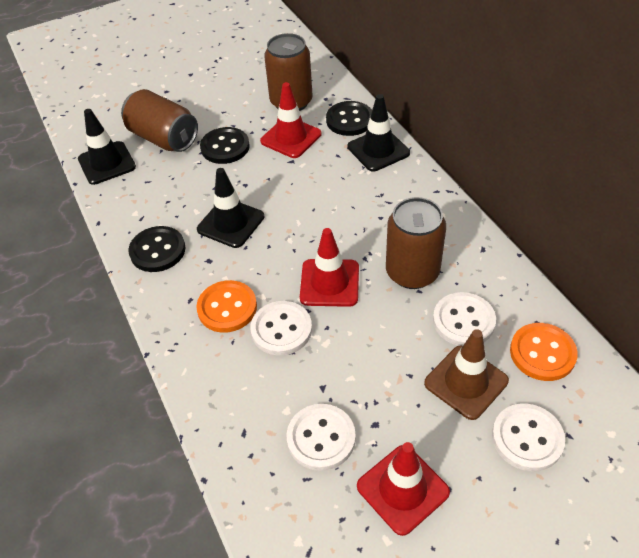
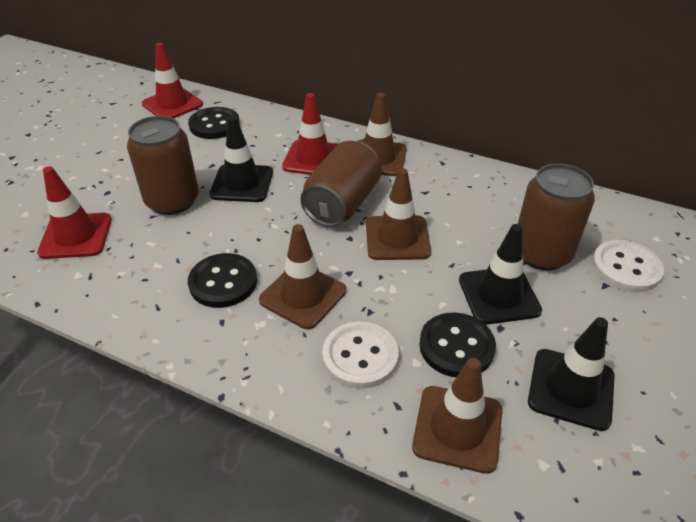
brown traffic cone: 1 -> 4
orange button: 2 -> 0
white button: 4 -> 2

